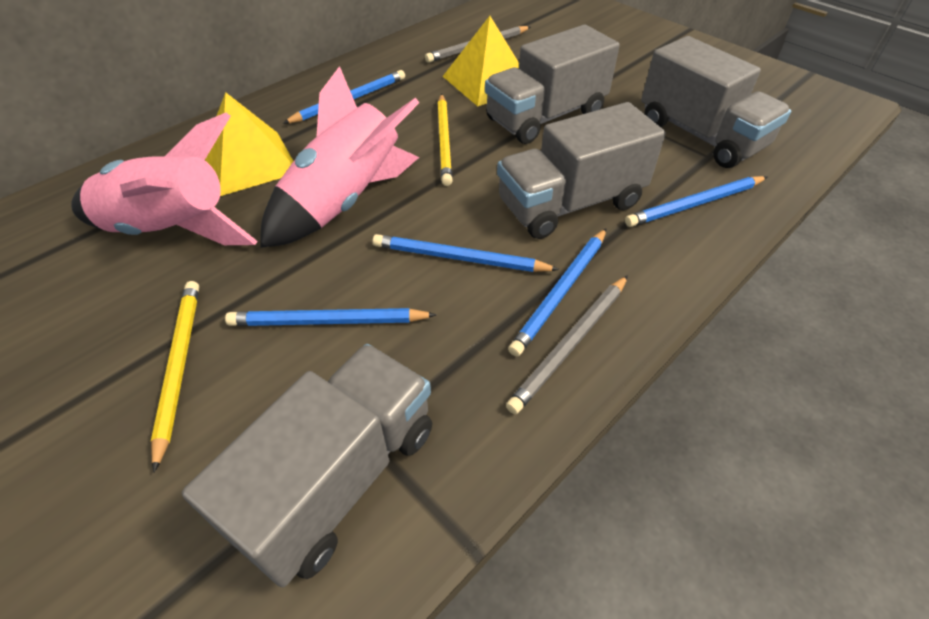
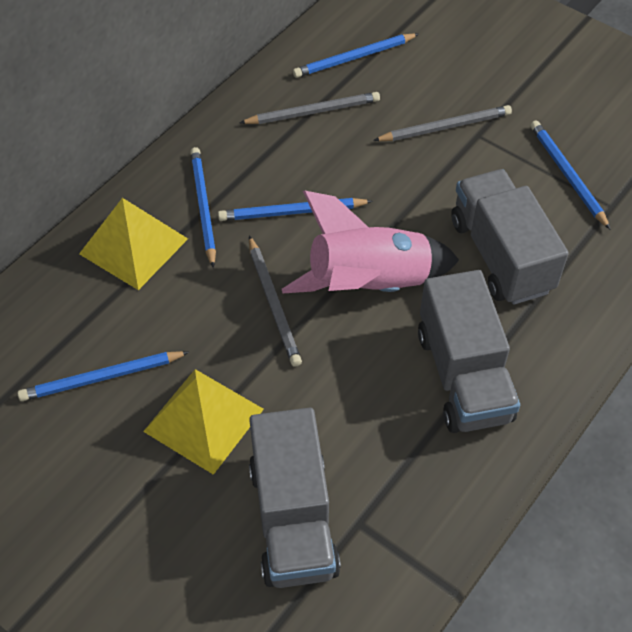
grey pencil: 2 -> 3
grey truck: 4 -> 3
pink rocket: 2 -> 1
yellow pencil: 2 -> 0

